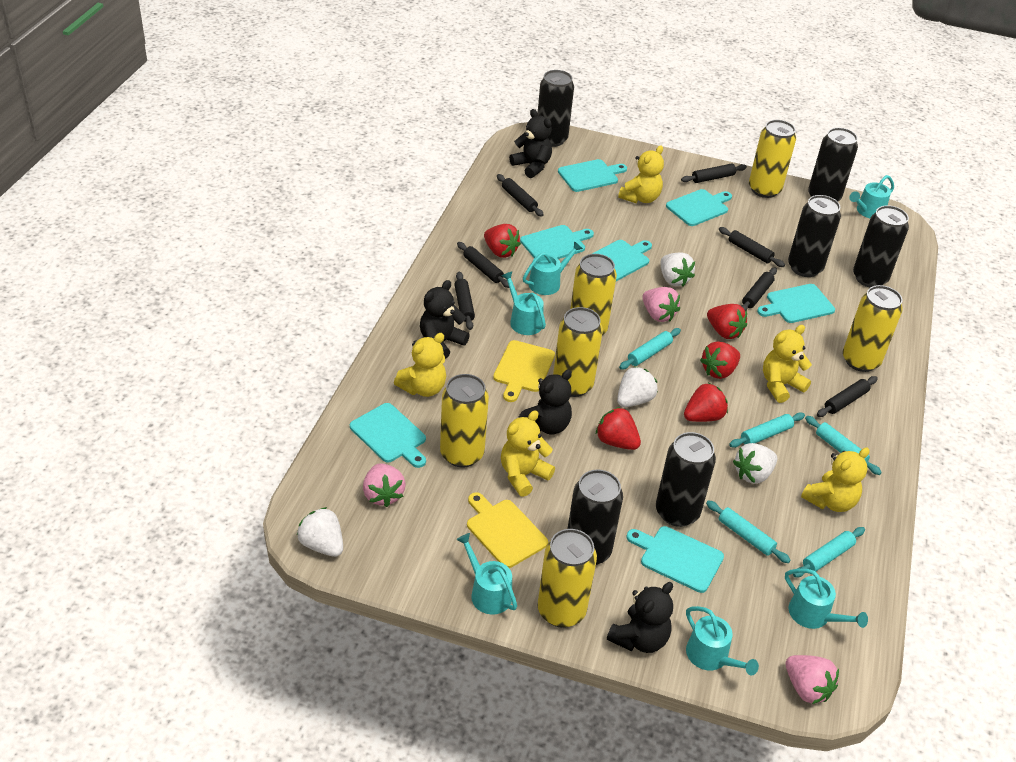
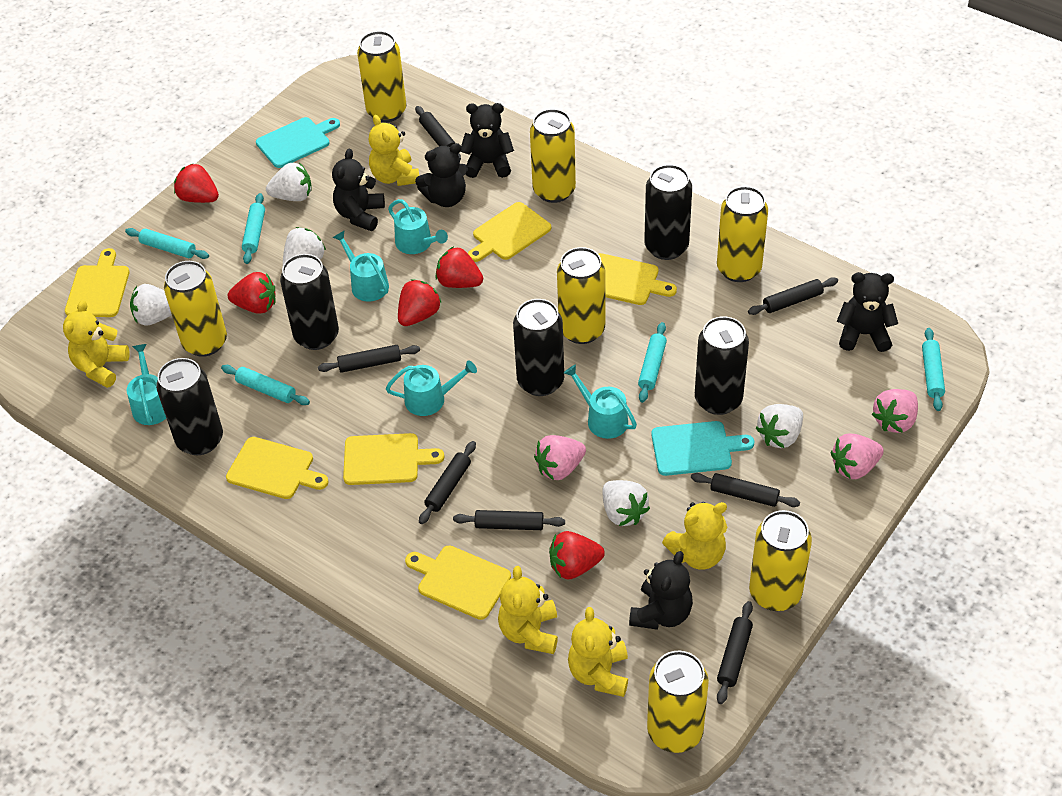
black can: 6 -> 5
black teddy bear: 4 -> 5
turquoise cutting board: 7 -> 2
turquoise watering can: 6 -> 5
white strawberry: 4 -> 5
yellow can: 6 -> 7
yellow cutting board: 2 -> 6

